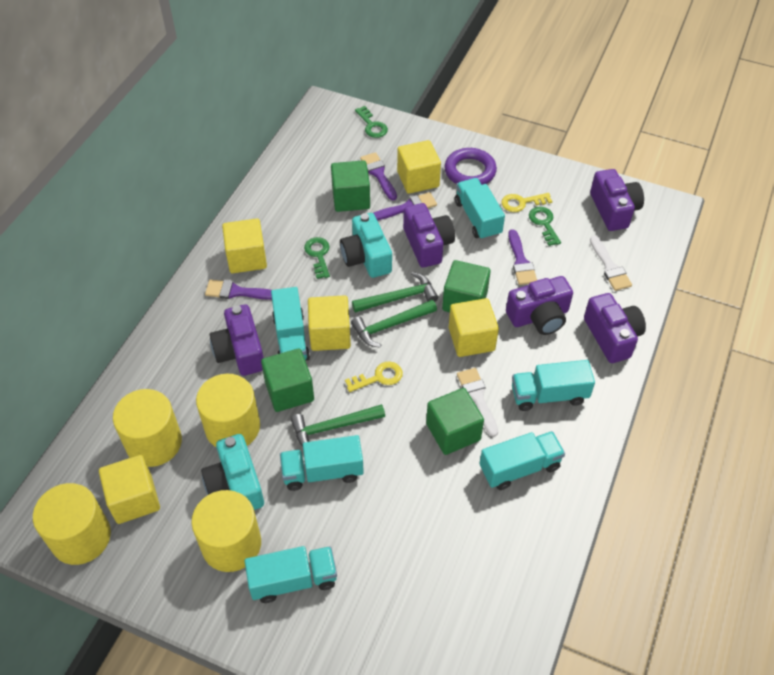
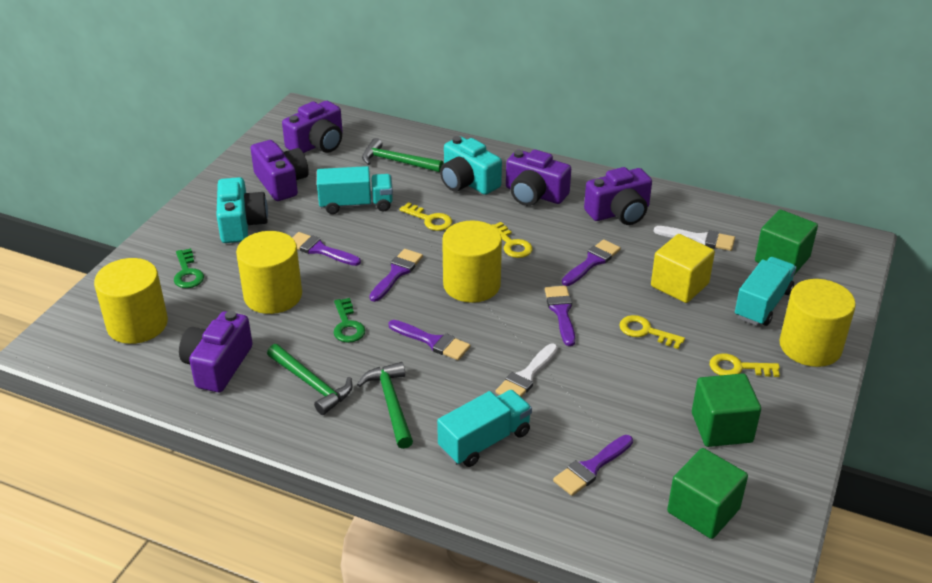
green cube: 4 -> 3
green key: 3 -> 2
purple brush: 4 -> 6
purple ring: 1 -> 0
turquoise truck: 6 -> 3
yellow cube: 5 -> 1
yellow key: 2 -> 4

